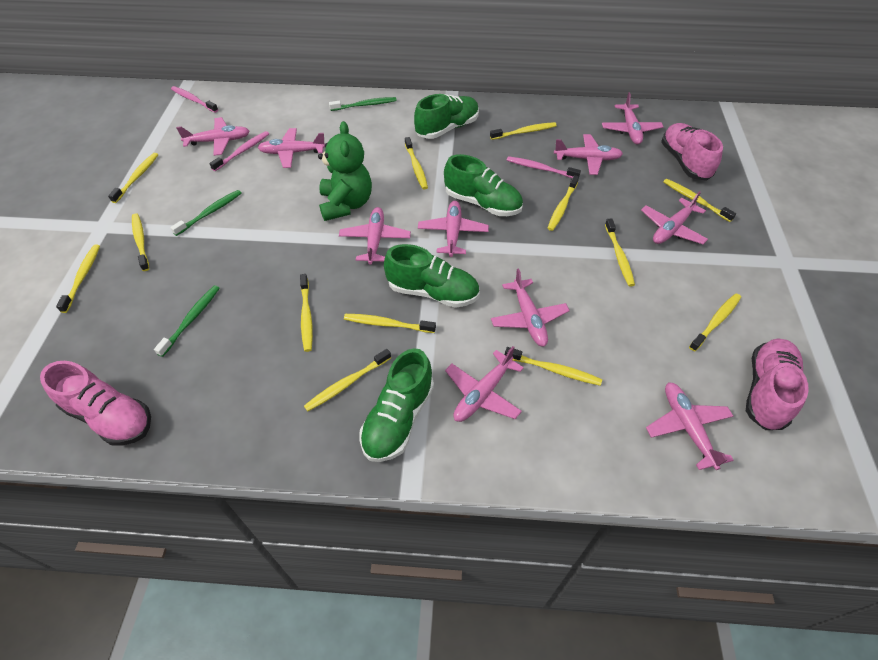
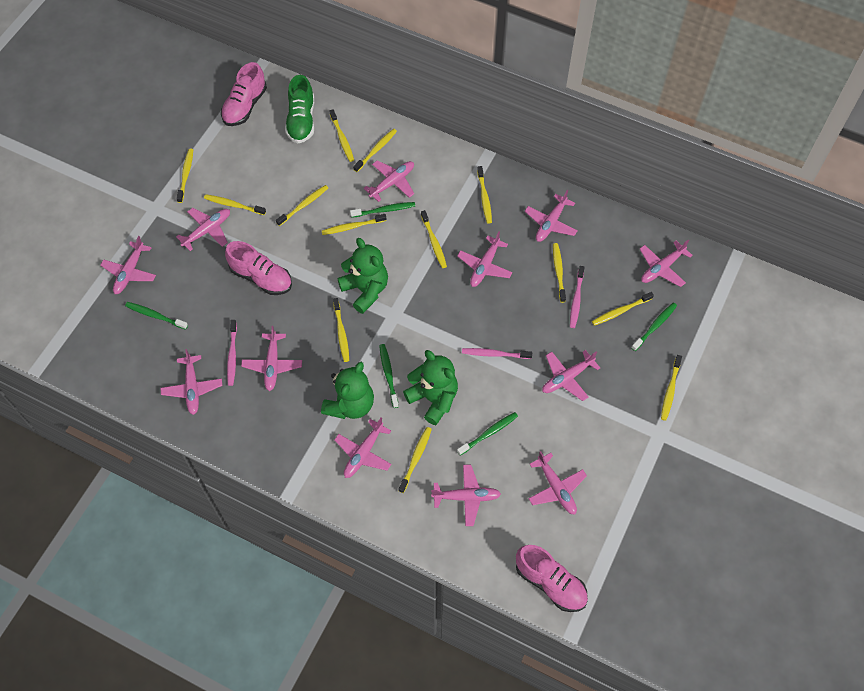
green shoe: 4 -> 1
green teddy bear: 1 -> 3
green toothbrush: 3 -> 5
pink plane: 10 -> 12

